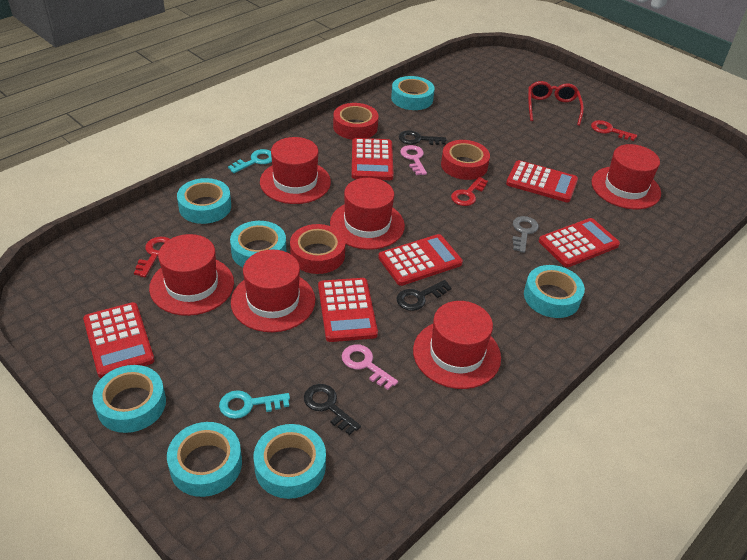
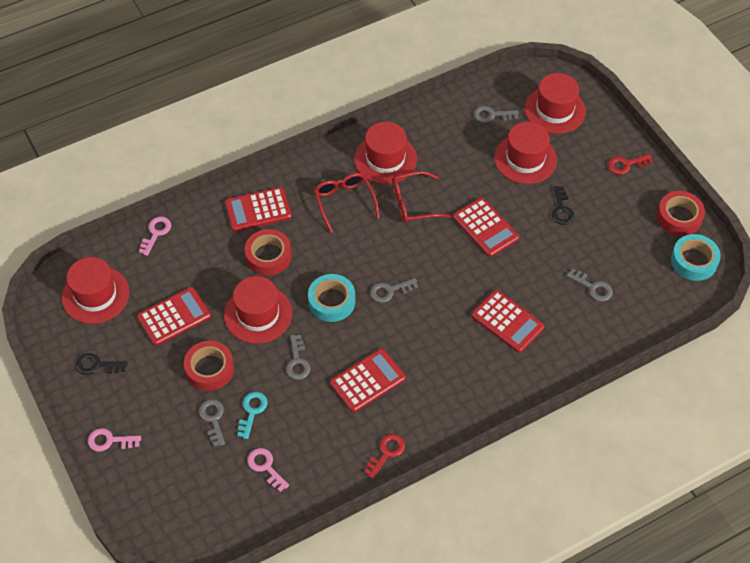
black key: 3 -> 2
grey key: 1 -> 5
pink key: 2 -> 3
red calculator: 6 -> 5
red glasses: 1 -> 2
red hat: 6 -> 5
red key: 3 -> 2
turquoise key: 2 -> 1
turquoise tape: 7 -> 2

